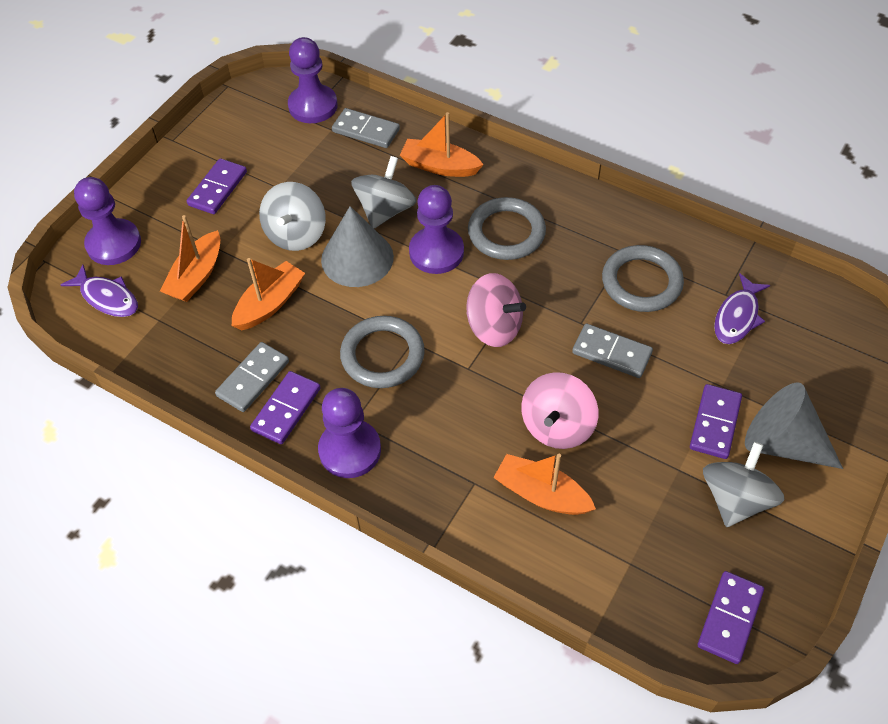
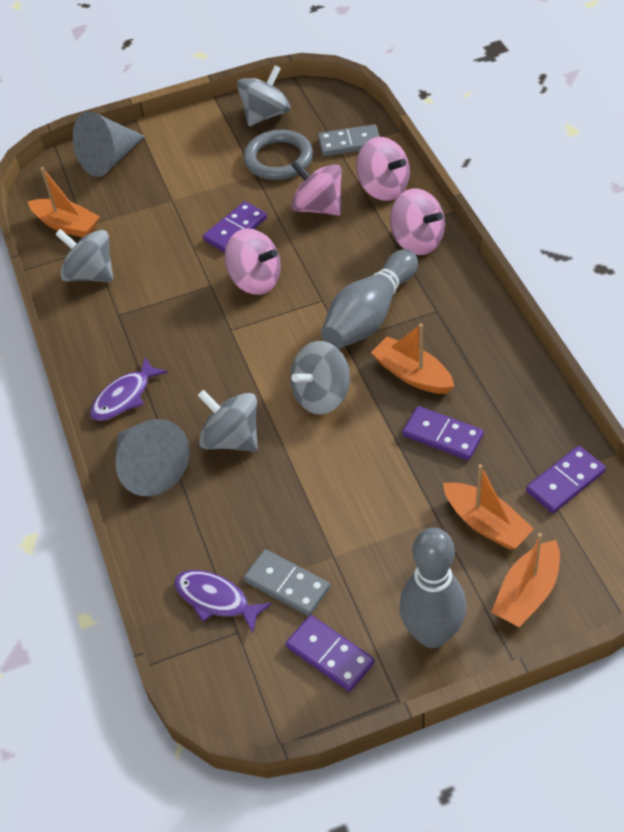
grey bowling pin: 0 -> 2
grey domino: 3 -> 2
grey ring: 3 -> 1
grey spinning top: 3 -> 4
pink spinning top: 2 -> 4
purple pawn: 4 -> 0

